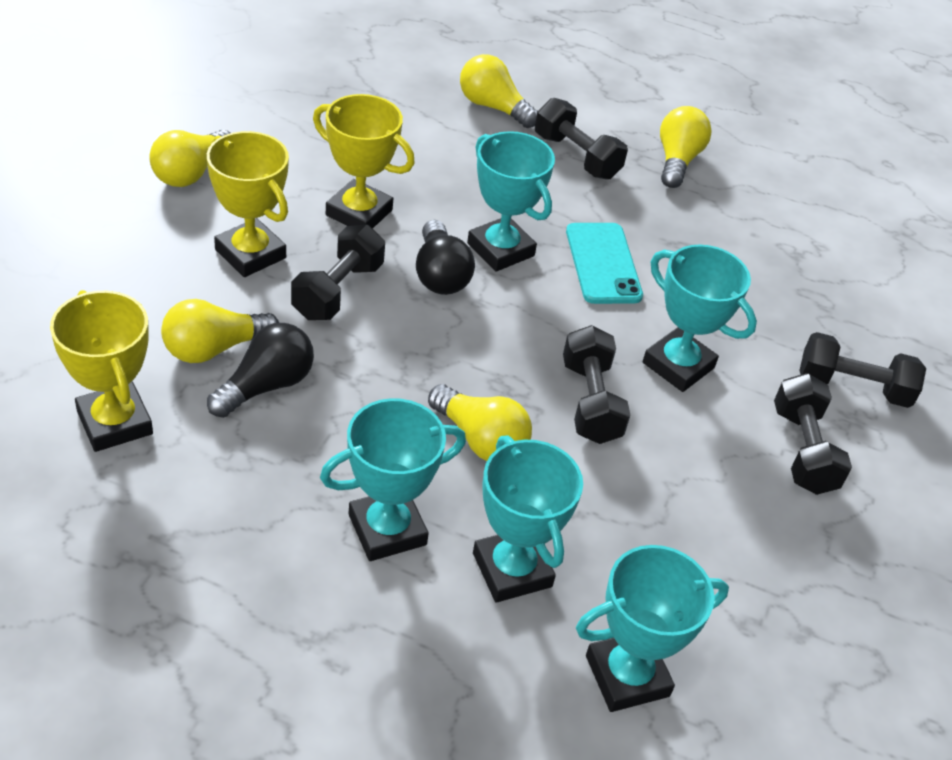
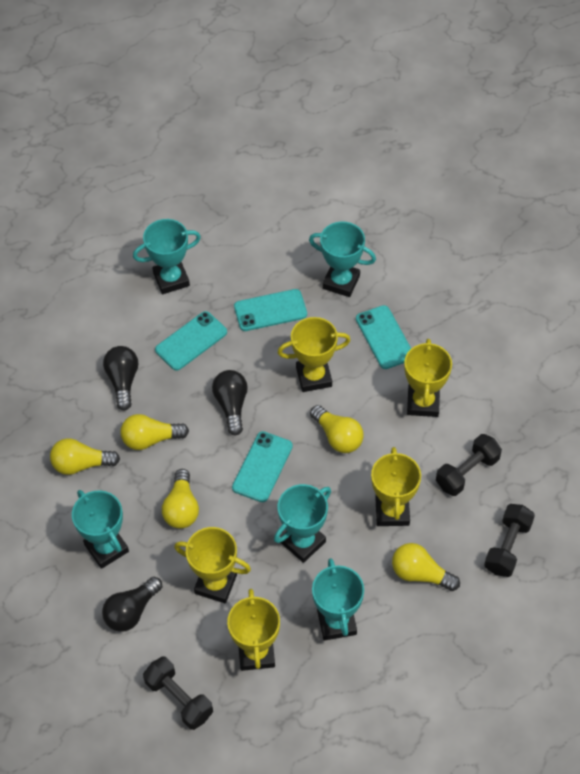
black dumbbell: 5 -> 3
black light bulb: 2 -> 3
turquoise phone: 1 -> 4
yellow trophy: 3 -> 5

